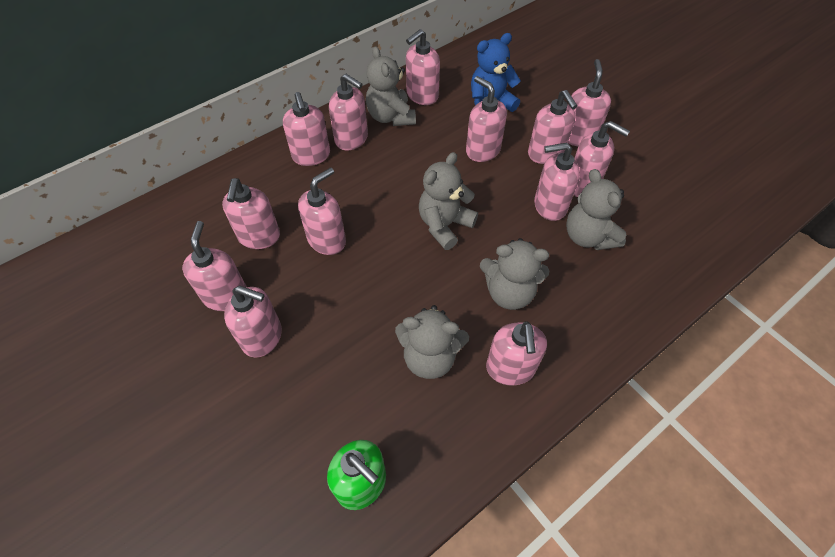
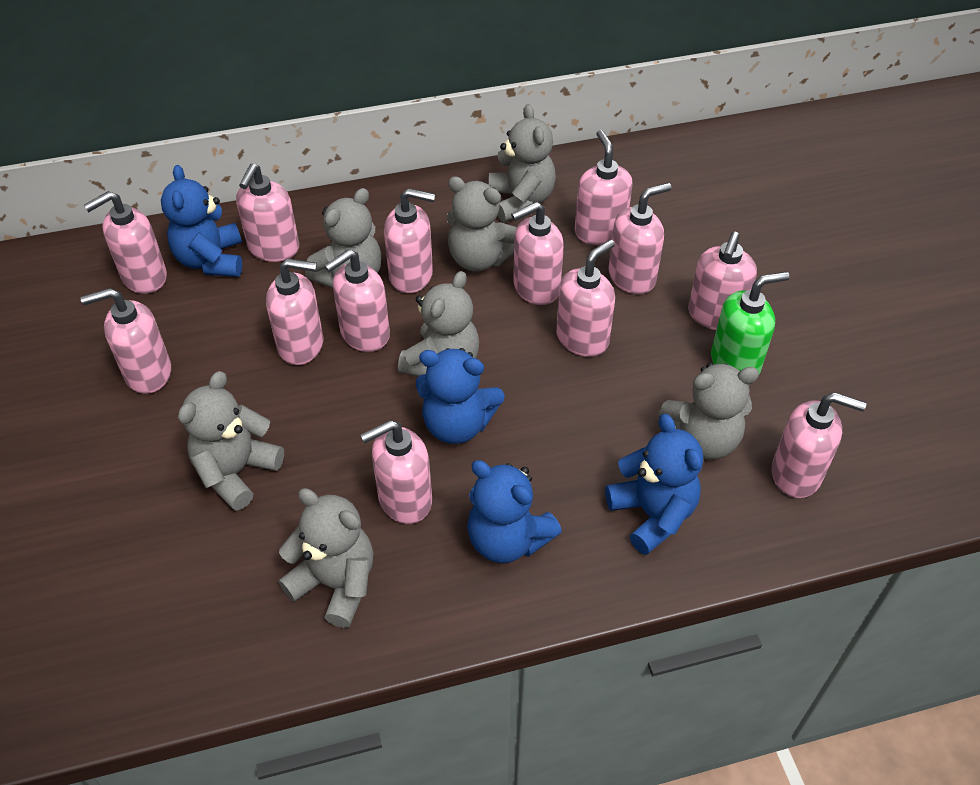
blue teddy bear: 1 -> 4
grey teddy bear: 5 -> 7

